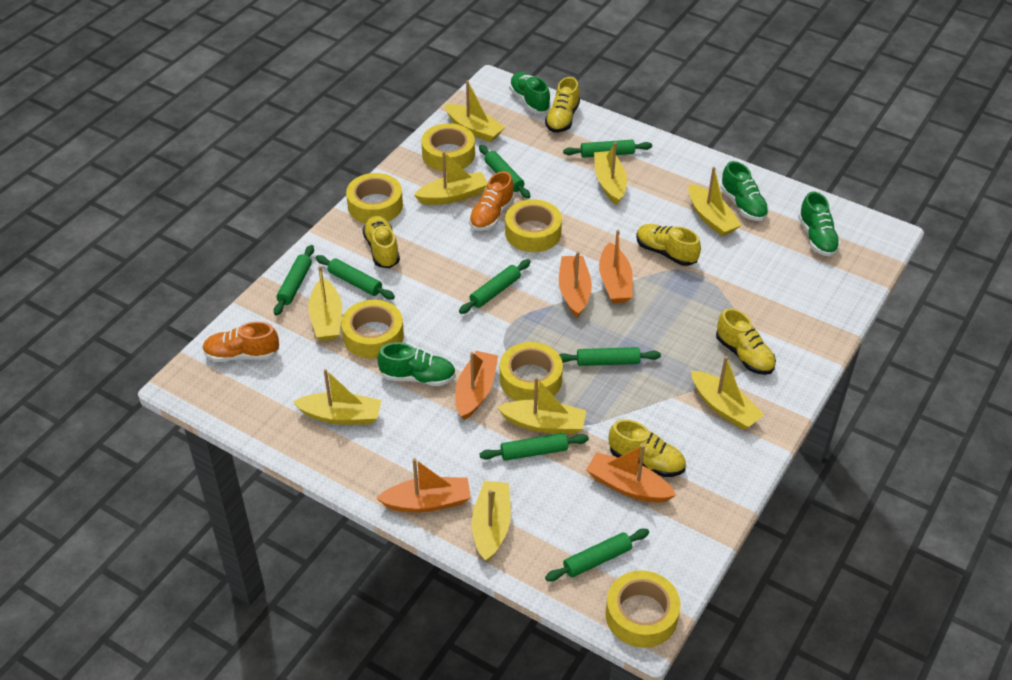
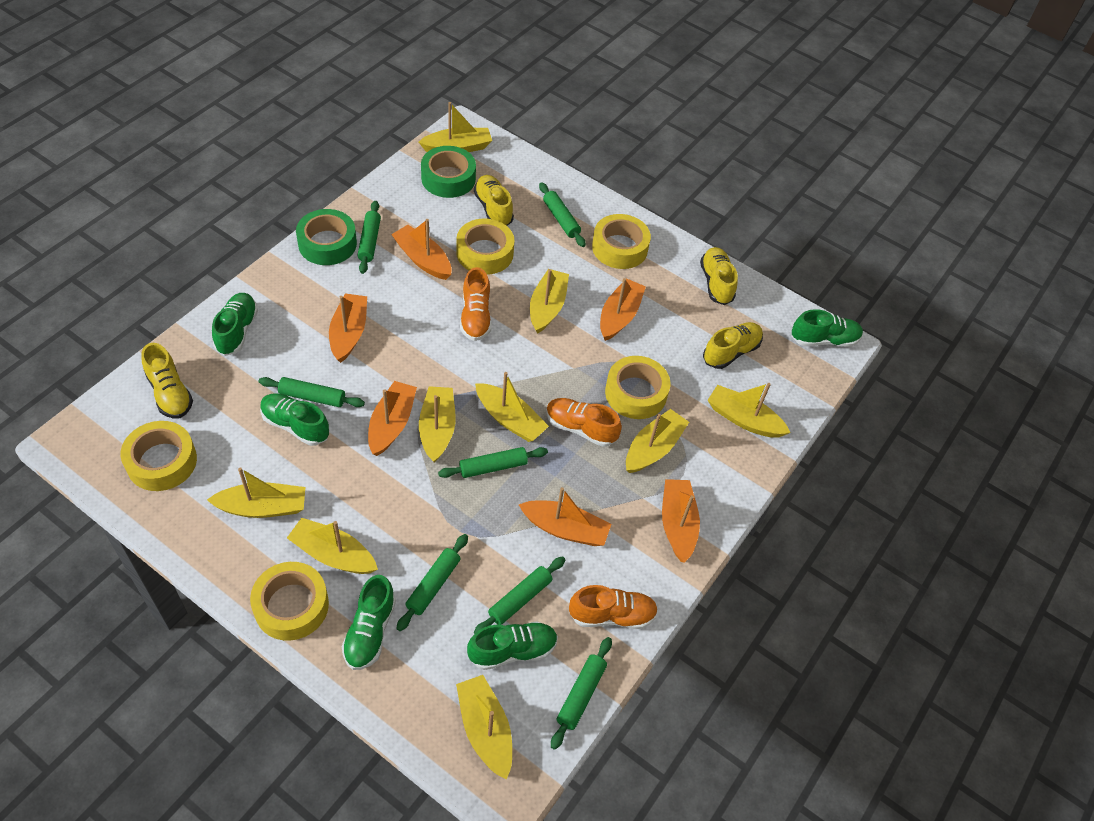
green rolling pin: 8 -> 7
green shoe: 4 -> 5
green tape: 0 -> 2
orange boat: 5 -> 6
orange shoe: 2 -> 3
yellow shoe: 5 -> 4
yellow tape: 6 -> 5

